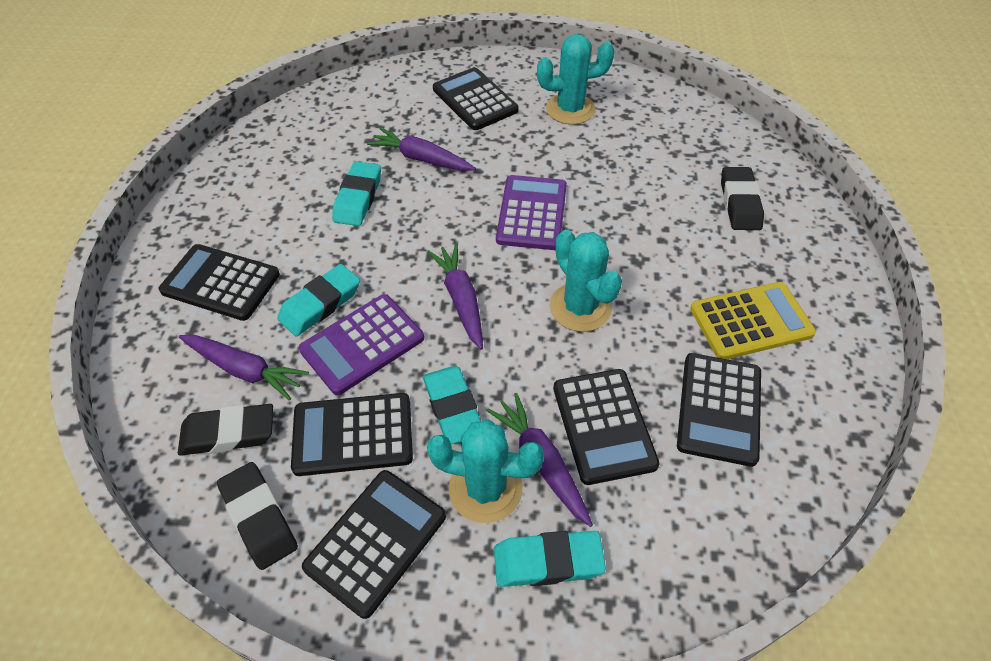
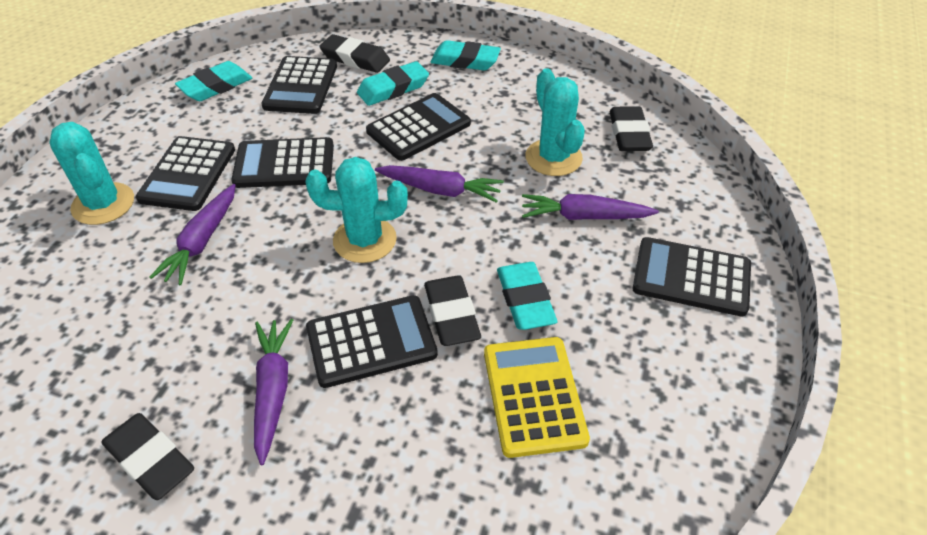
black eraser: 3 -> 4
purple calculator: 2 -> 0

